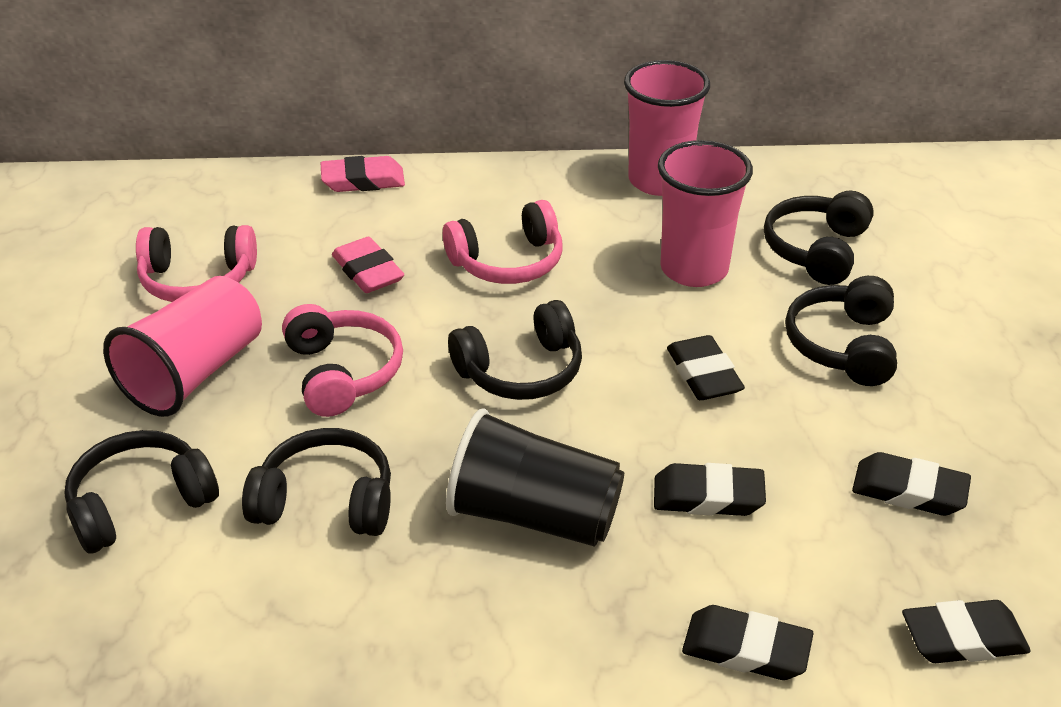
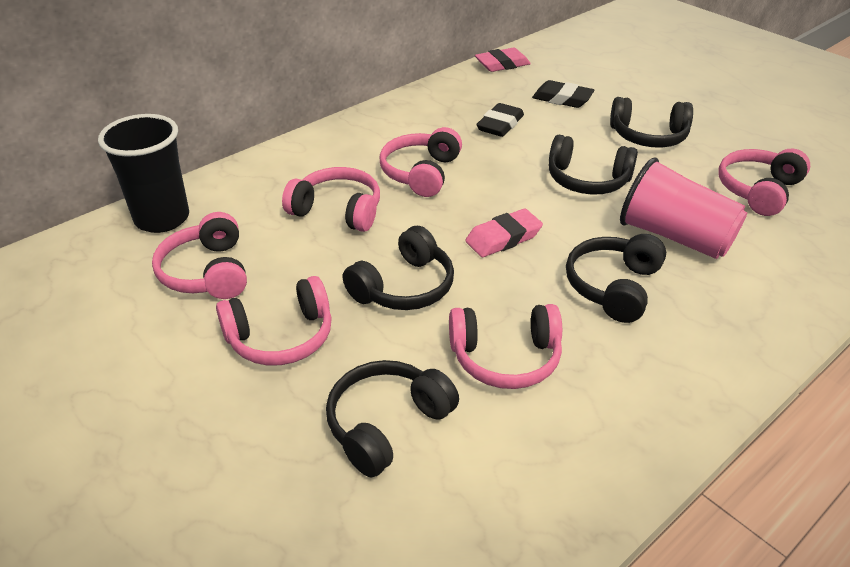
black eraser: 5 -> 2
pink cup: 3 -> 1
pink headphones: 3 -> 6

